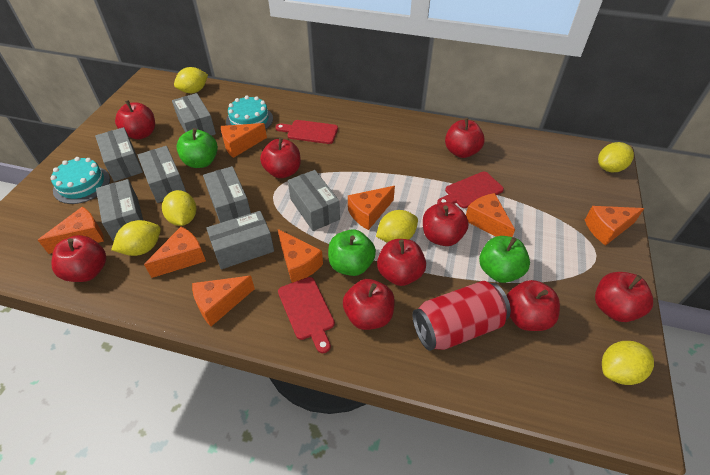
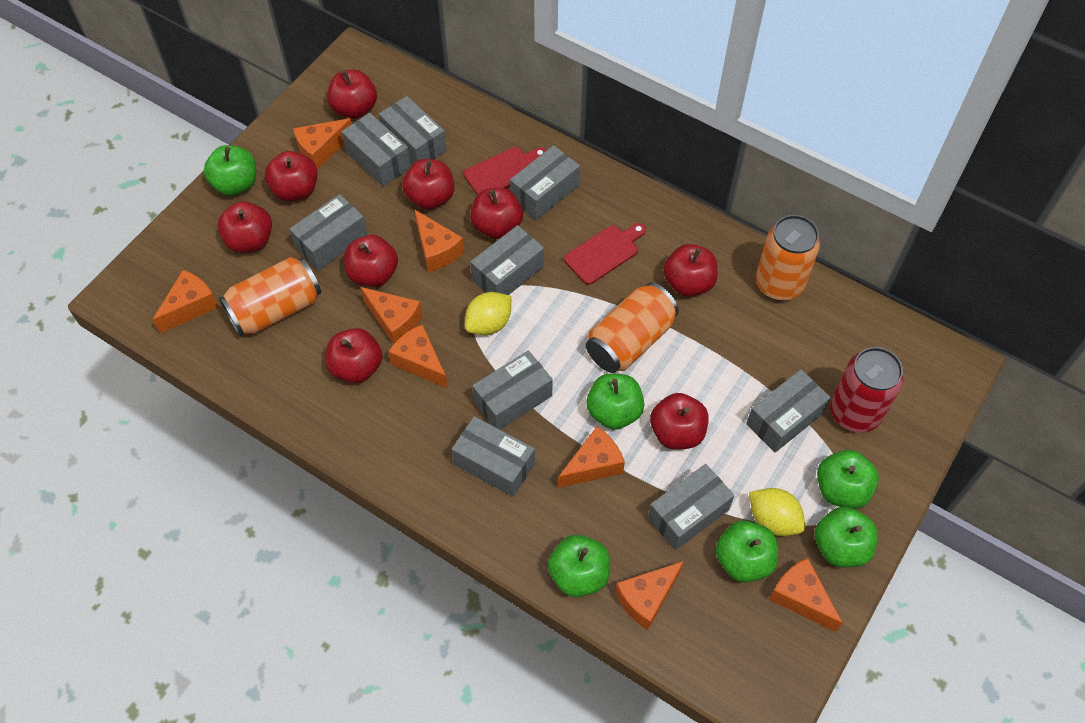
green apple: 3 -> 6
grey box: 7 -> 9
orange can: 0 -> 3
red cutting board: 3 -> 2
turquoise cake: 2 -> 0
yellow lemon: 6 -> 2

